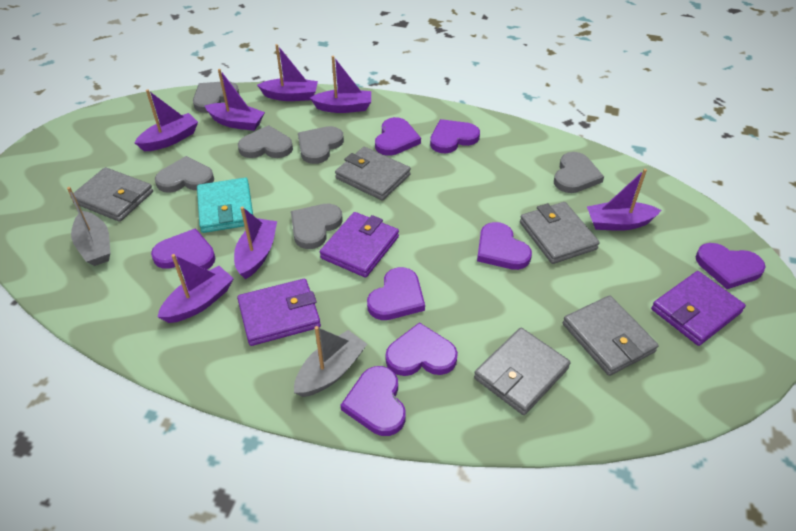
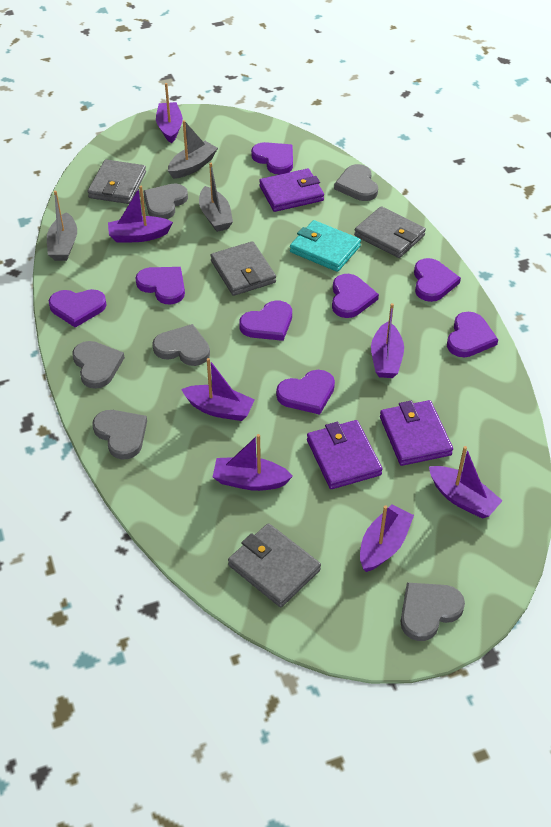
grey boat: 2 -> 3
grey wallet: 5 -> 4

